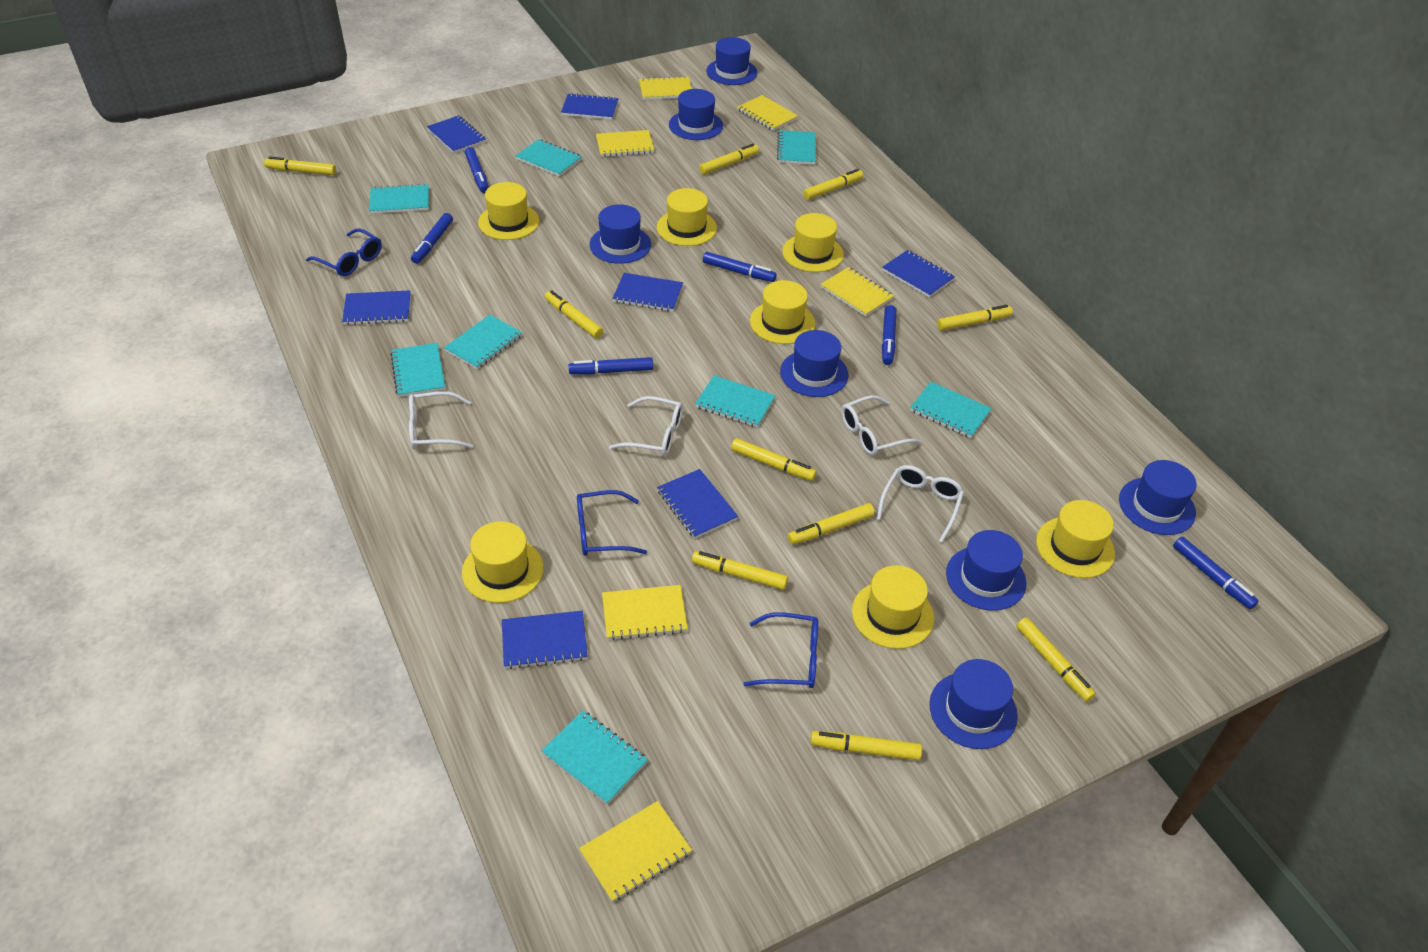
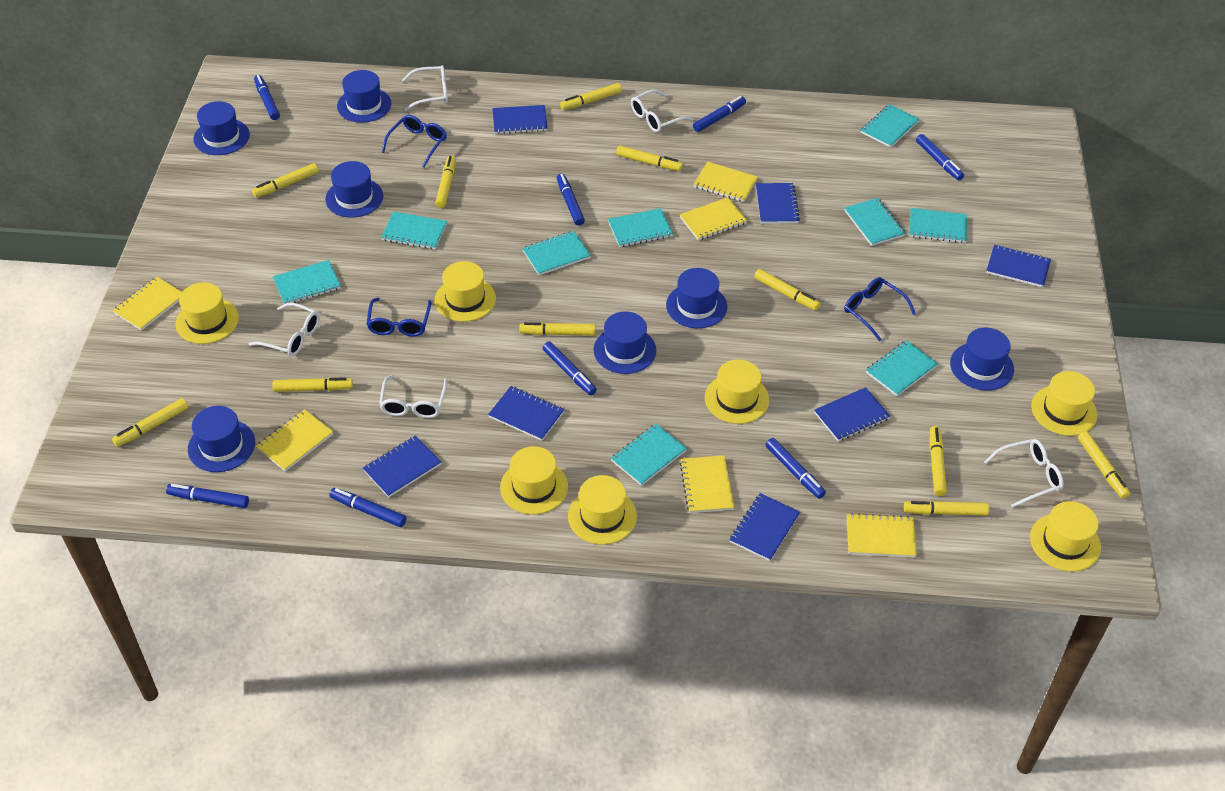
blue marker: 6 -> 8
turquoise notebook: 8 -> 9
white glasses: 4 -> 5
yellow marker: 10 -> 11

